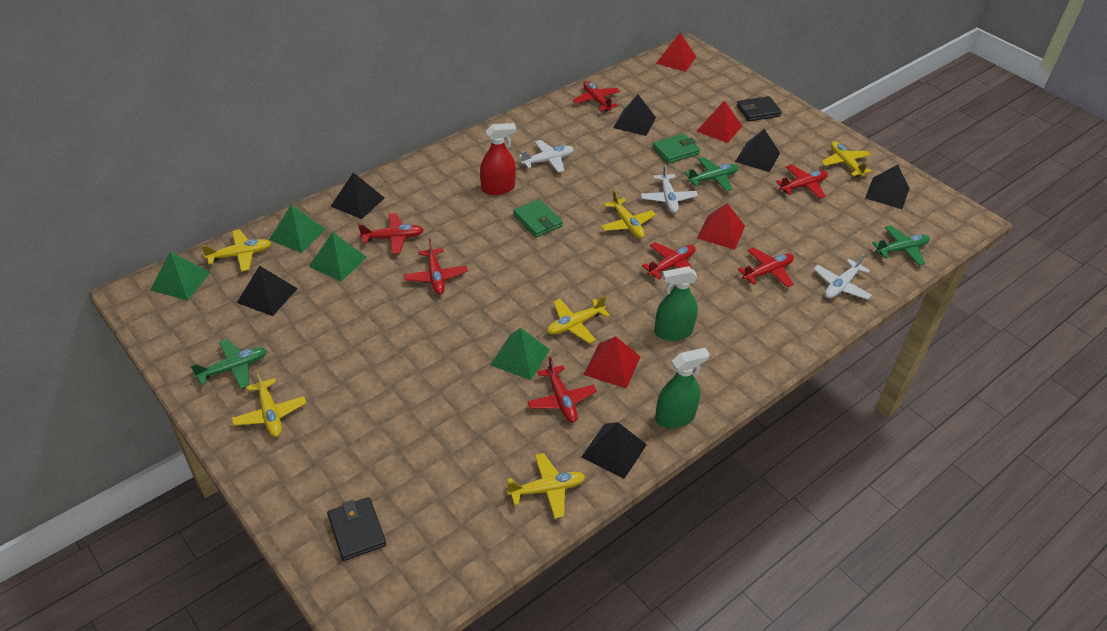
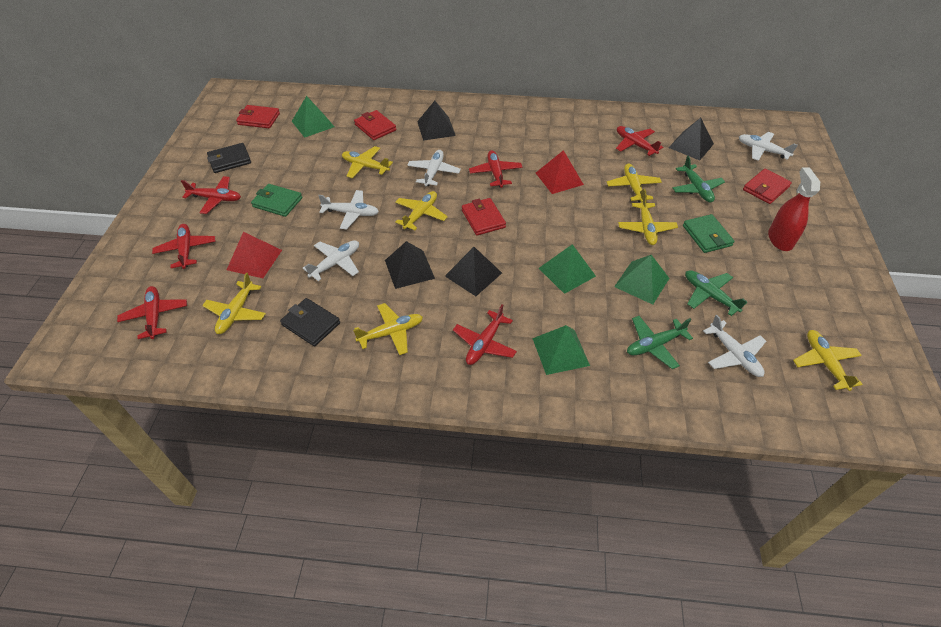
black pyramid: 6 -> 4
green spray bottle: 2 -> 0
red plane: 7 -> 6
red pyramid: 4 -> 2
red wallet: 0 -> 4
white plane: 3 -> 5
yellow plane: 6 -> 7

